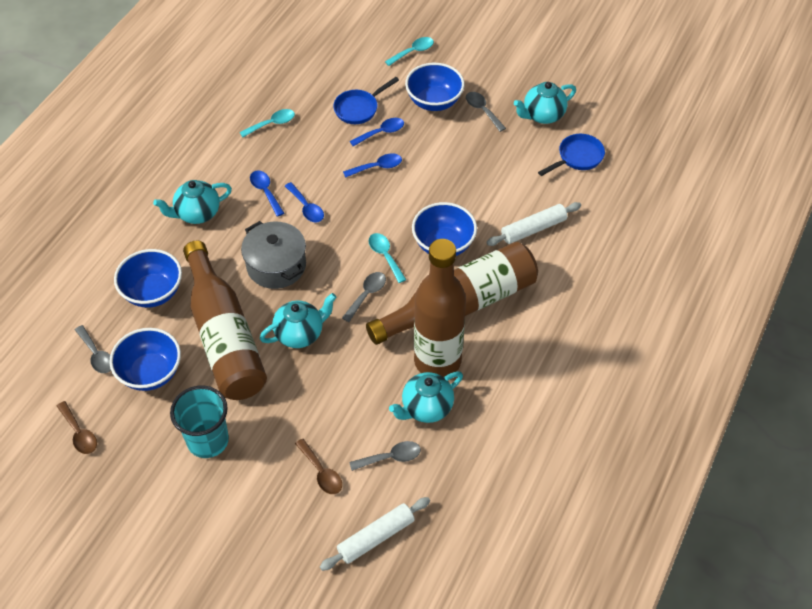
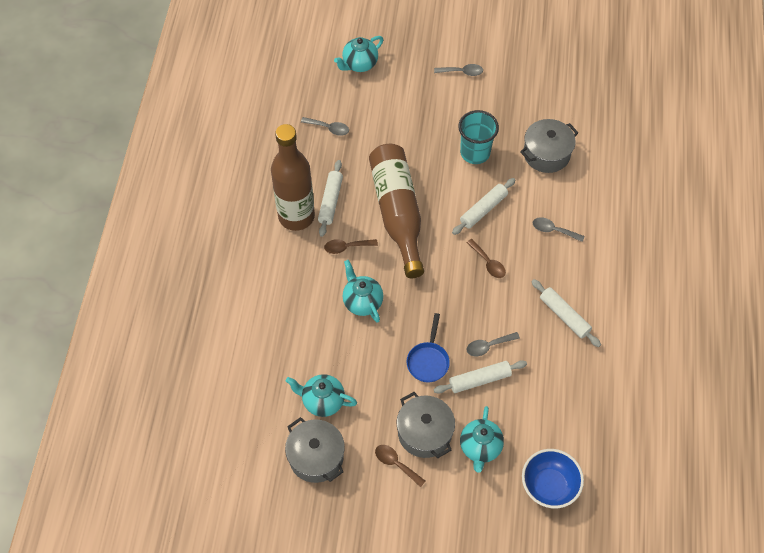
blue bowl: 4 -> 1
blue pan: 2 -> 1
blue spoon: 4 -> 0
brown bottle: 3 -> 2
brown spoon: 2 -> 3
grey pot: 1 -> 3
turquoise spoon: 3 -> 0
white rolling pin: 2 -> 4

